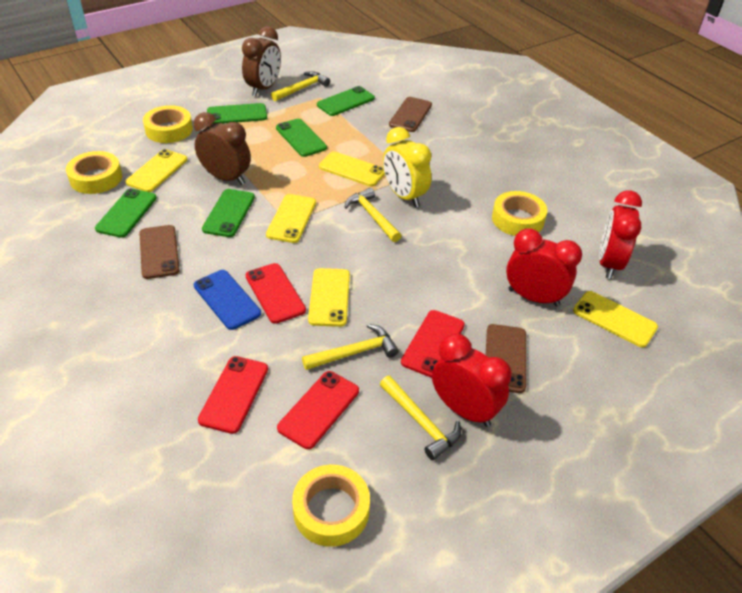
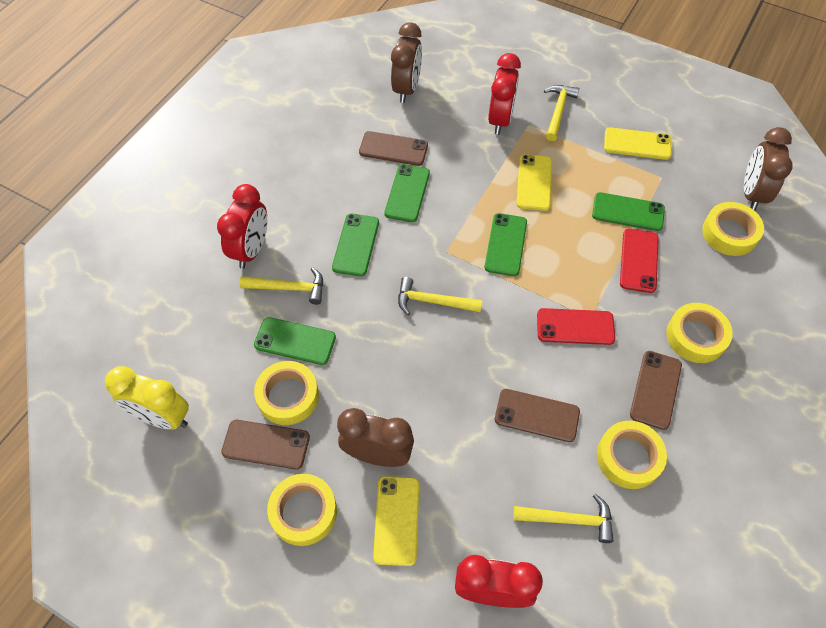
blue phone: 1 -> 0
brown clock: 2 -> 3
brown phone: 3 -> 4
red phone: 4 -> 2
yellow phone: 5 -> 3
yellow tape: 4 -> 5

